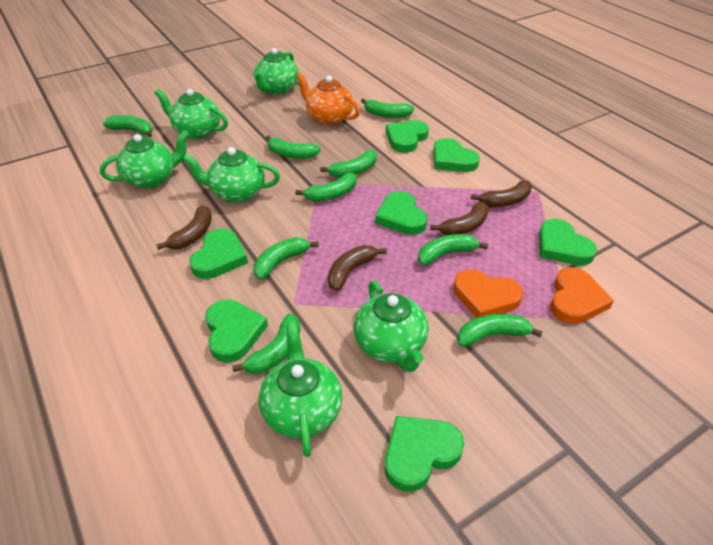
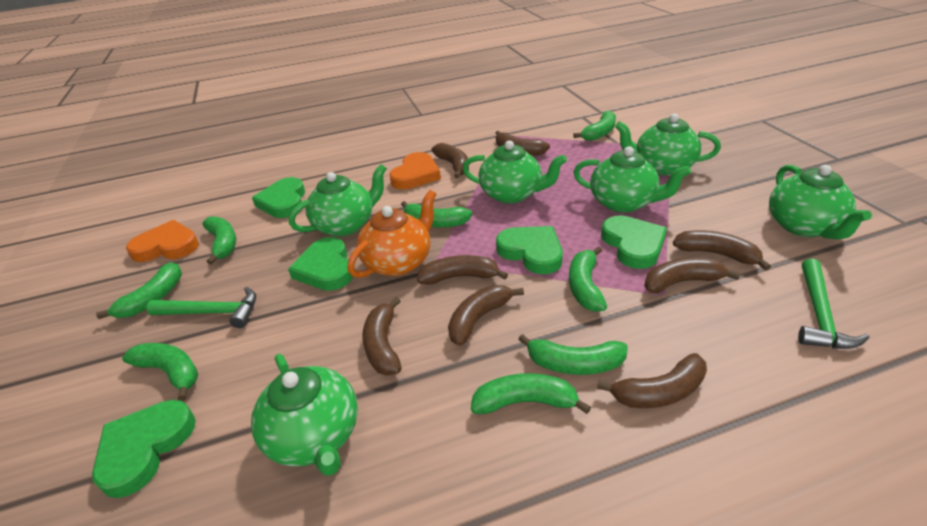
brown banana: 4 -> 8
green banana: 9 -> 8
green hammer: 0 -> 2
green heart: 7 -> 5

